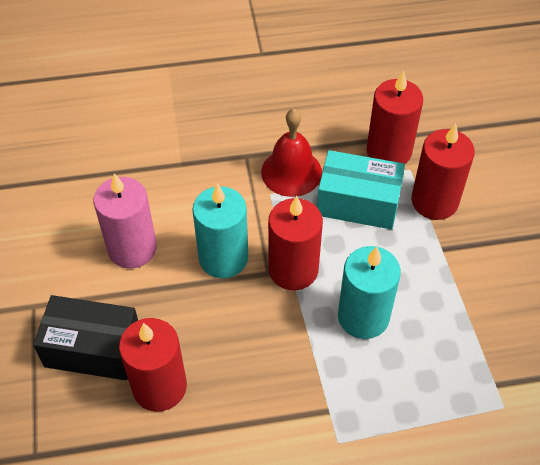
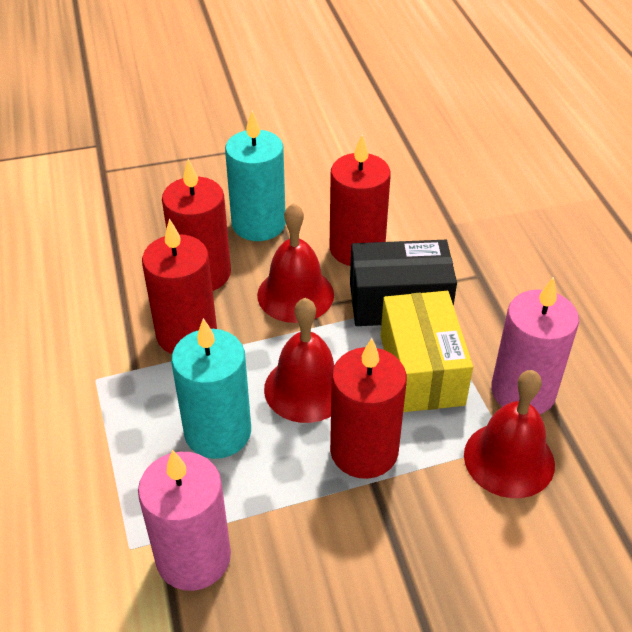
pink candle: 1 -> 2
red bell: 1 -> 3
turquoise box: 1 -> 0
yellow box: 0 -> 1

